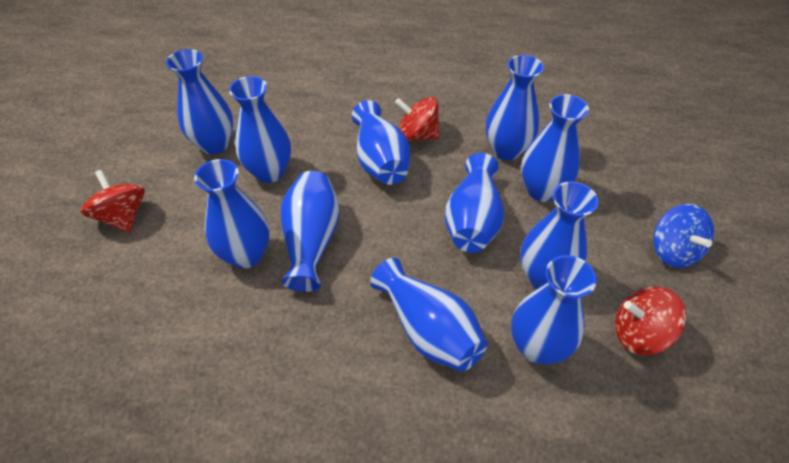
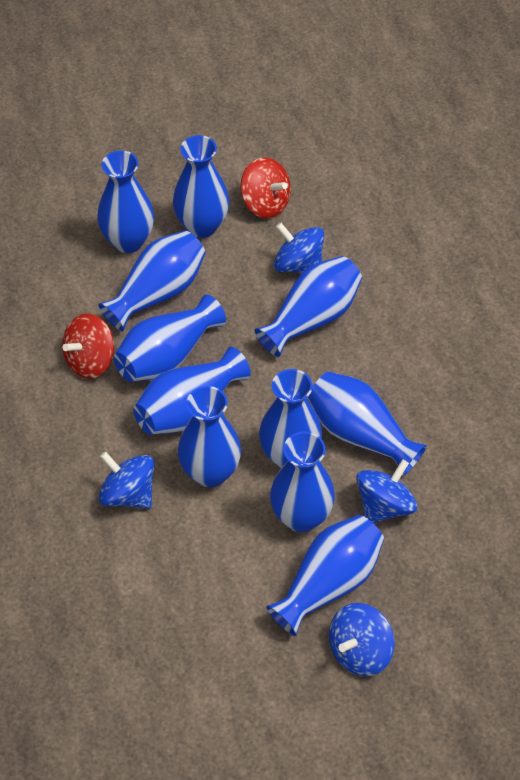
blue spinning top: 1 -> 4
red spinning top: 3 -> 2

